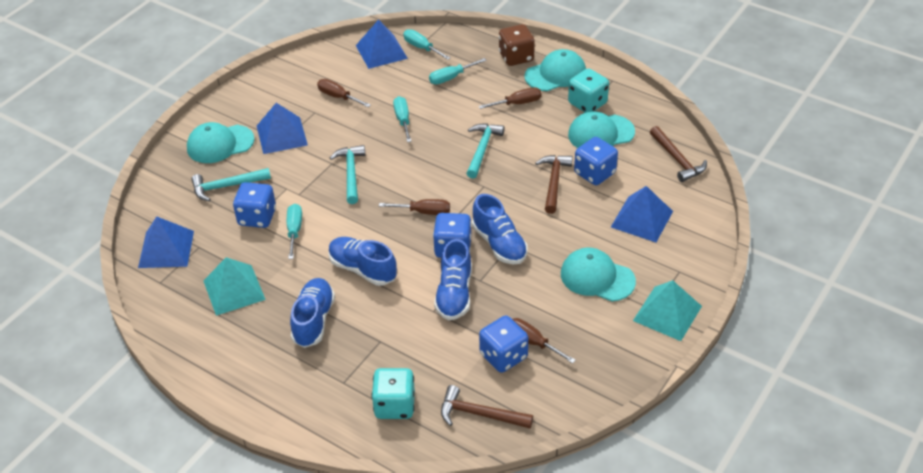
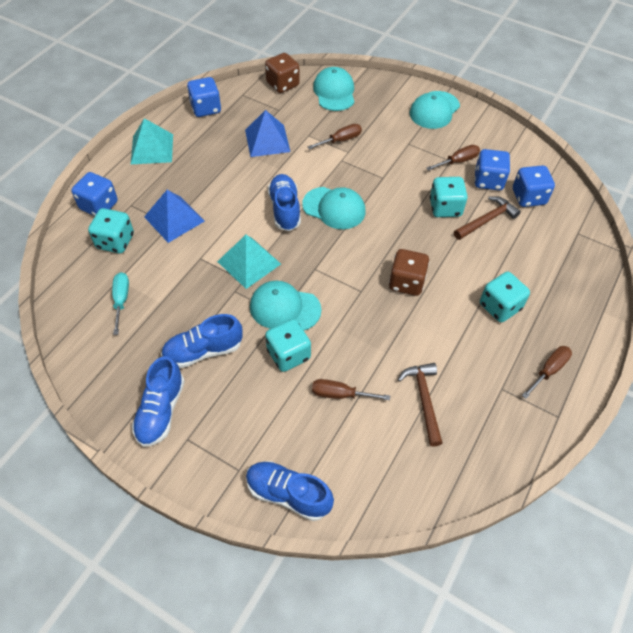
blue pyramid: 4 -> 2
brown dice: 1 -> 2
brown hammer: 3 -> 2
turquoise dice: 2 -> 4
turquoise hammer: 3 -> 0
turquoise screwdriver: 4 -> 1

